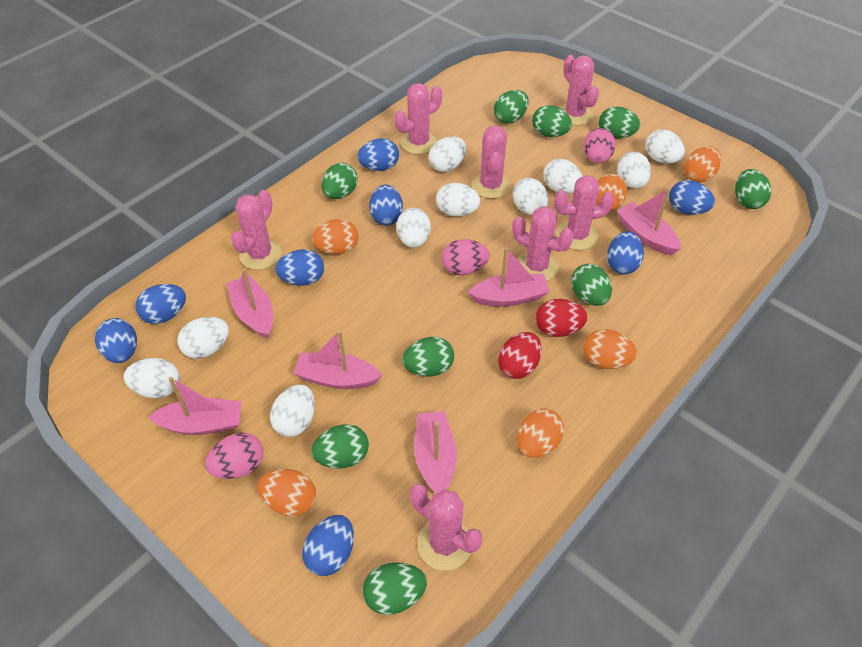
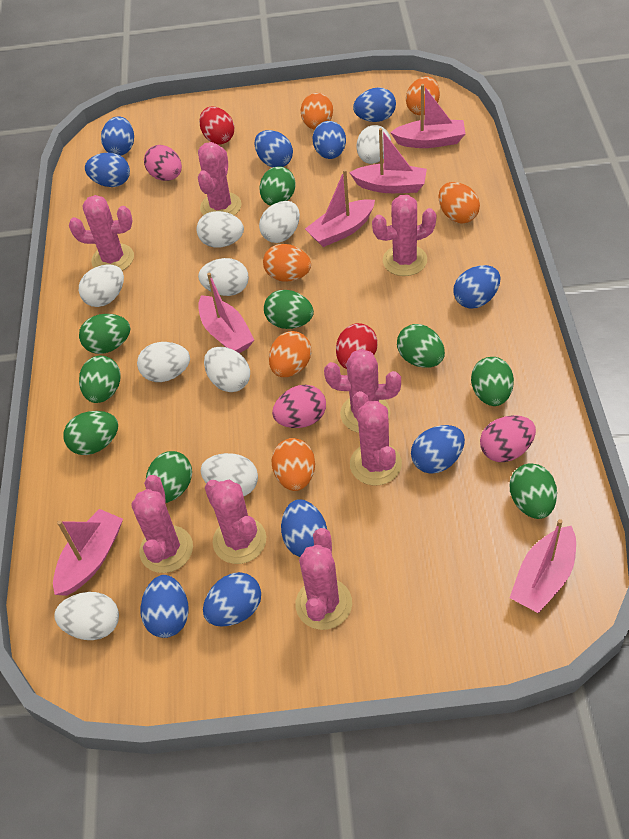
blue egg: 8 -> 10
pink cactus: 7 -> 8
white egg: 10 -> 9

